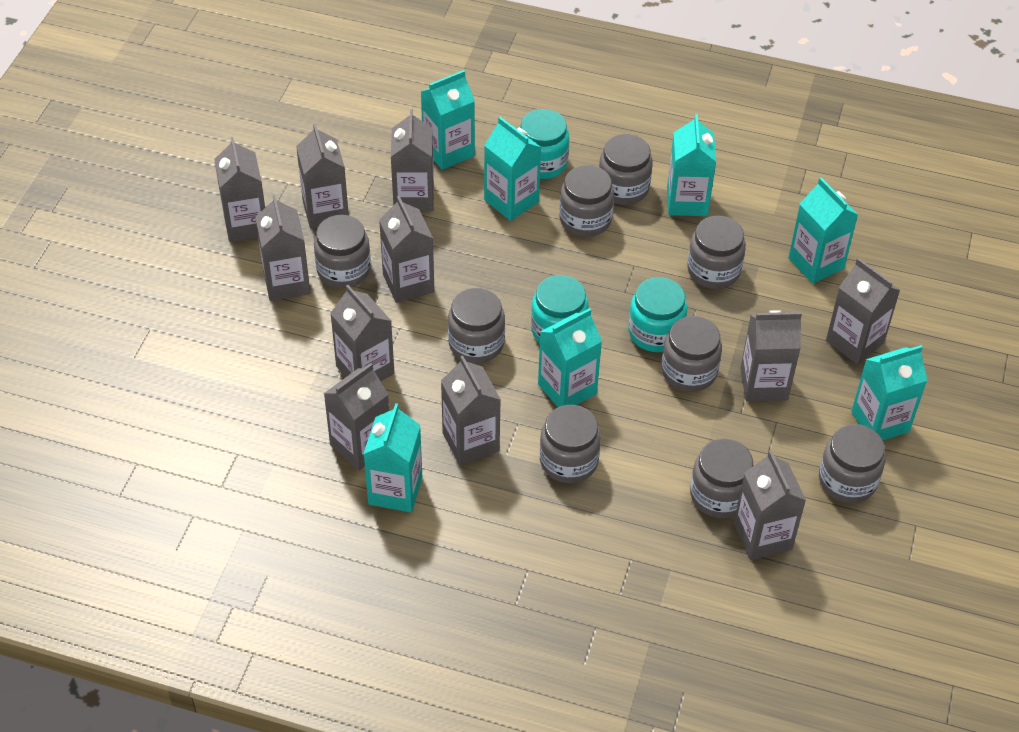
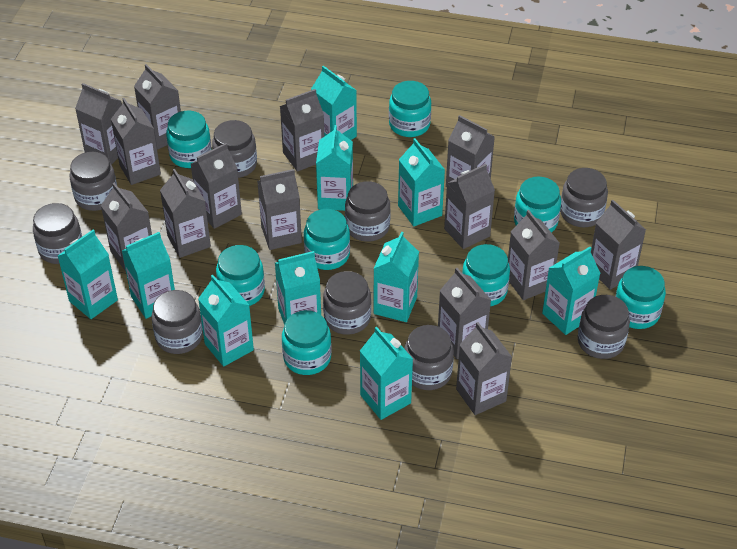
grey carton: 11 -> 14
turquoise carton: 7 -> 10
turquoise jar: 3 -> 8

